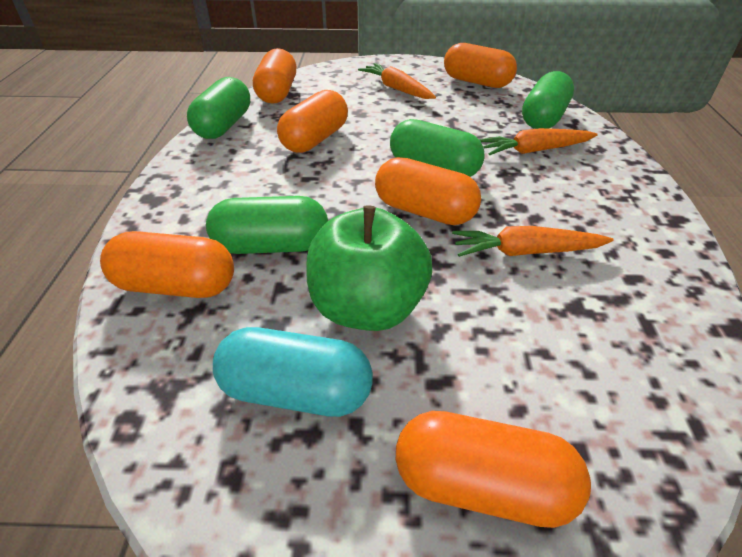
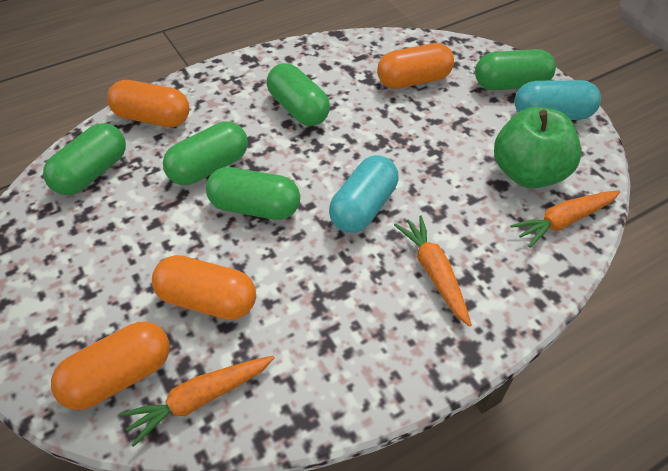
green capsule: 4 -> 5
orange capsule: 6 -> 4
turquoise capsule: 1 -> 2

